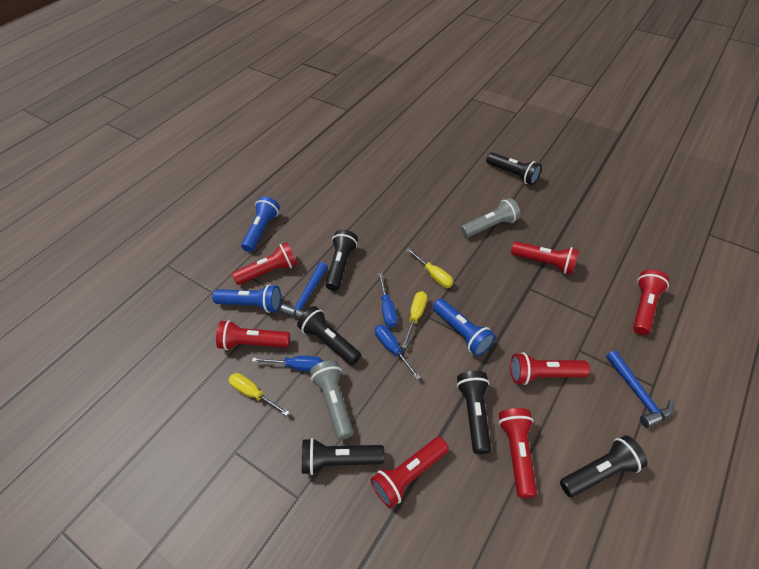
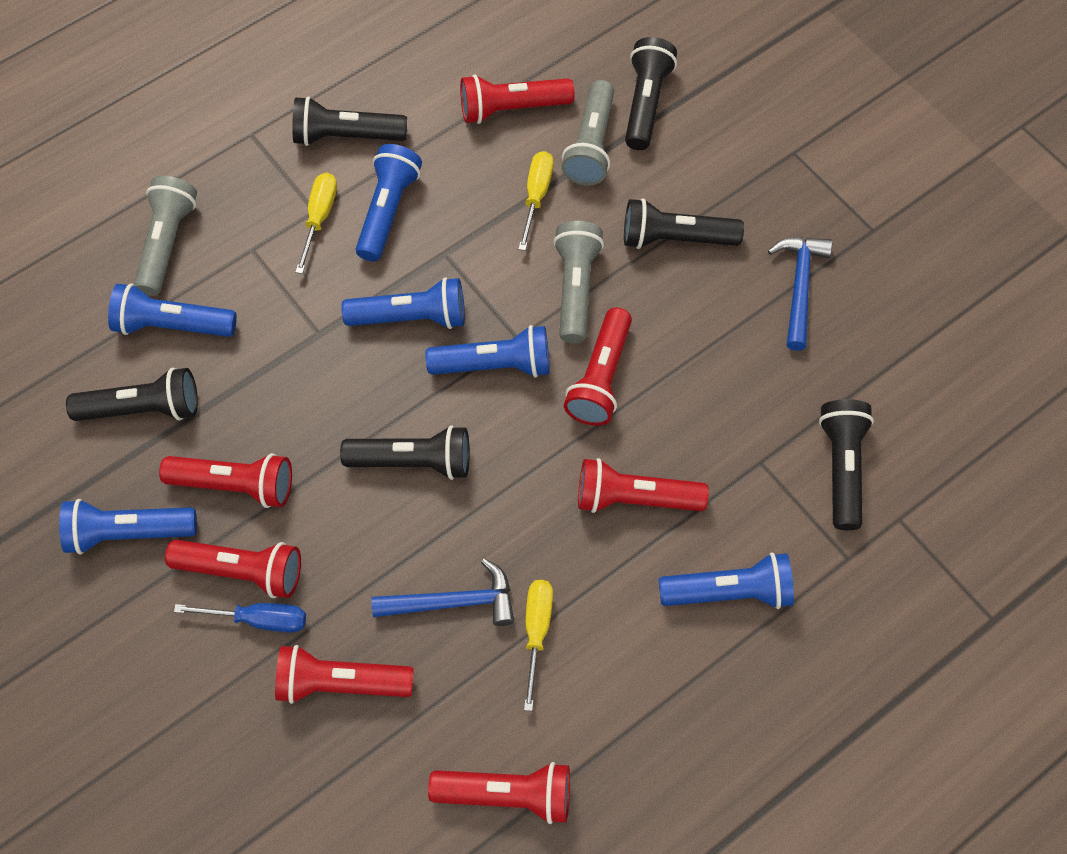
blue flashlight: 3 -> 6
blue screwdriver: 3 -> 1
grey flashlight: 2 -> 3

